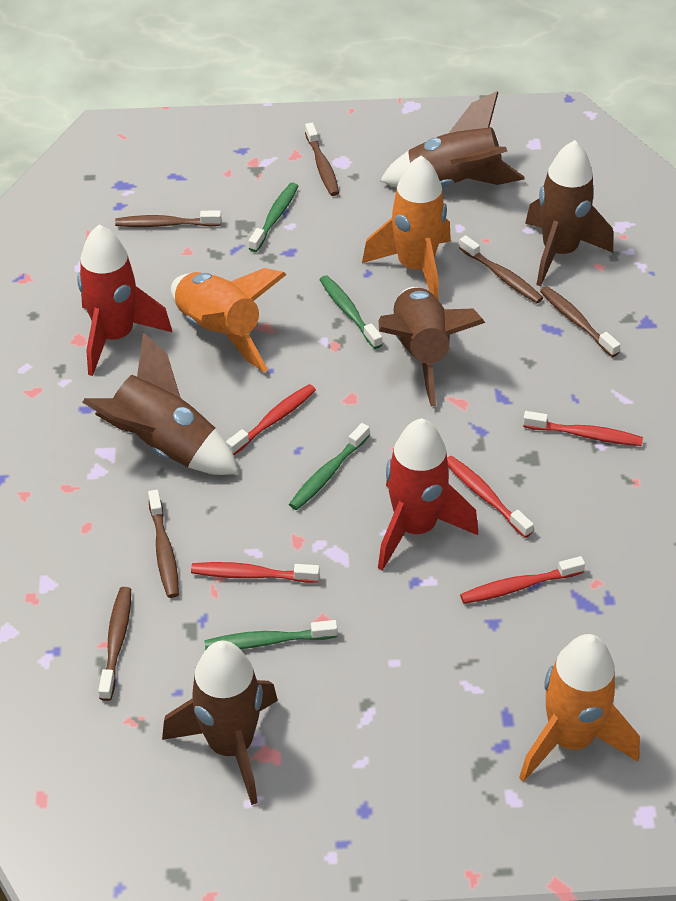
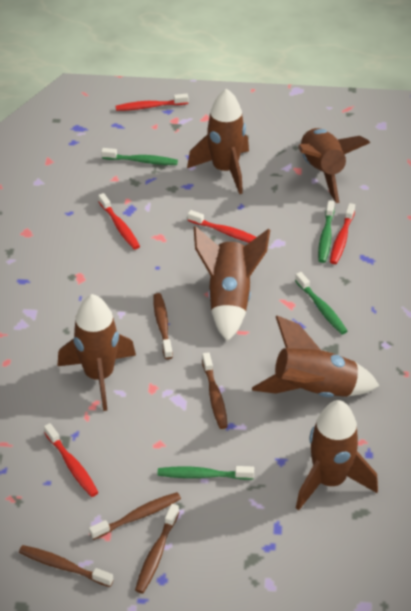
brown rocket: 5 -> 6
brown toothbrush: 6 -> 5
orange rocket: 3 -> 0
red rocket: 2 -> 0

